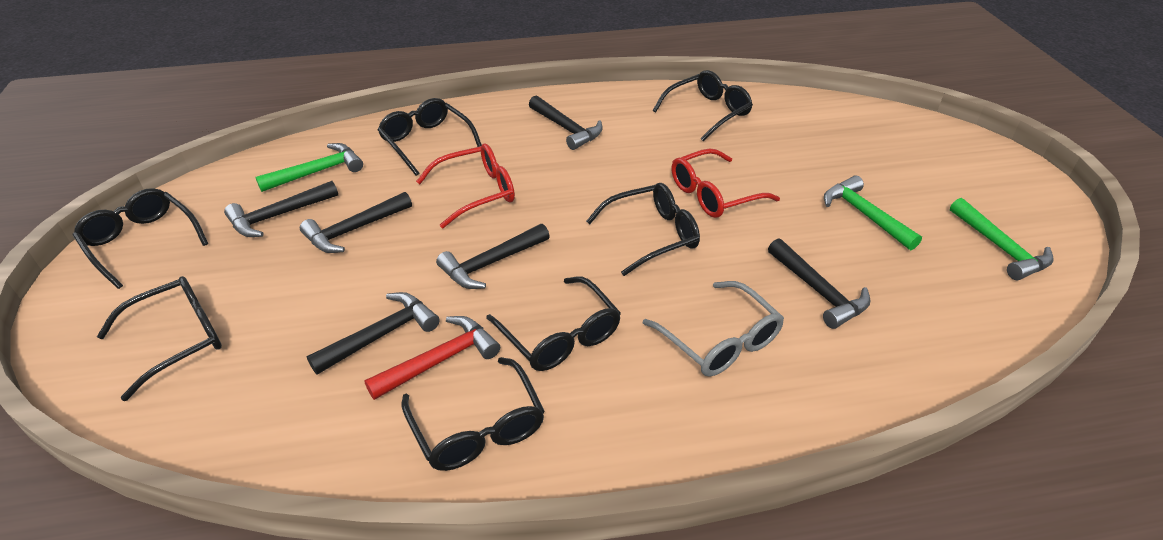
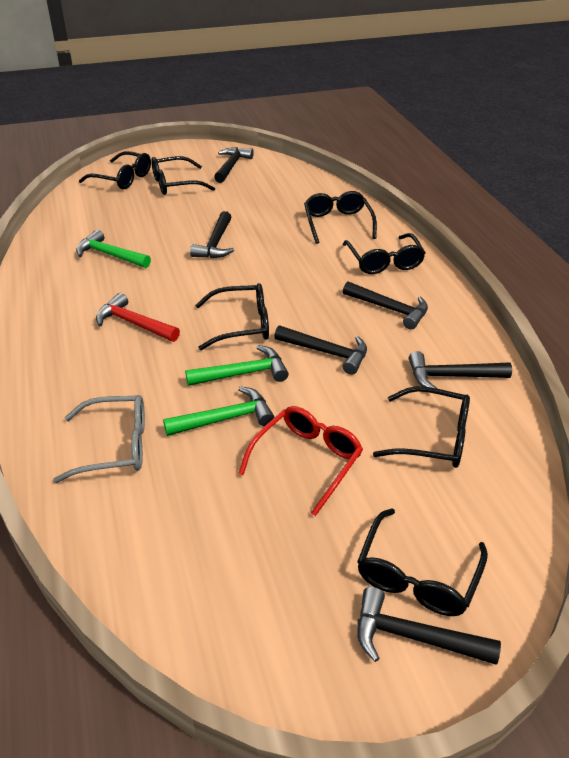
red glasses: 2 -> 1

